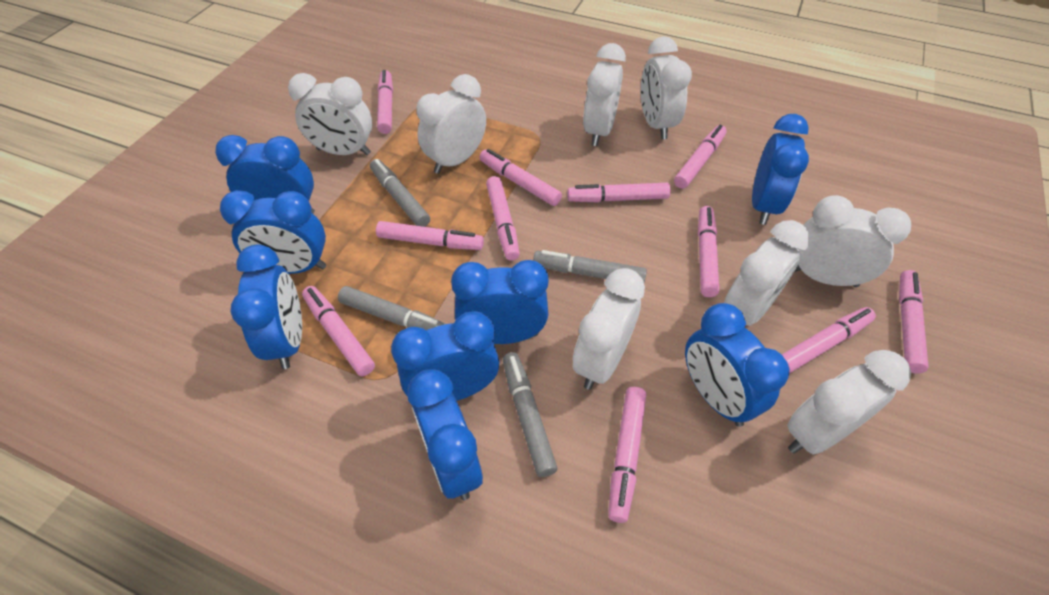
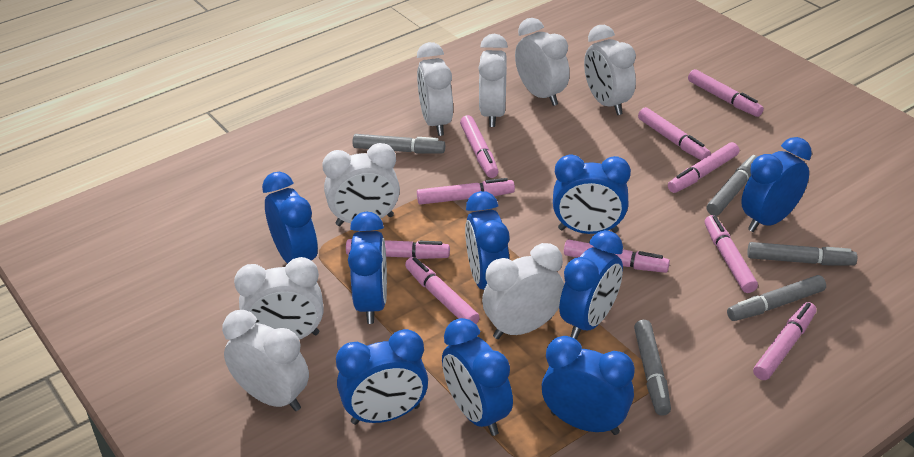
blue clock: 8 -> 9
grey marker: 4 -> 5
pink marker: 11 -> 10

